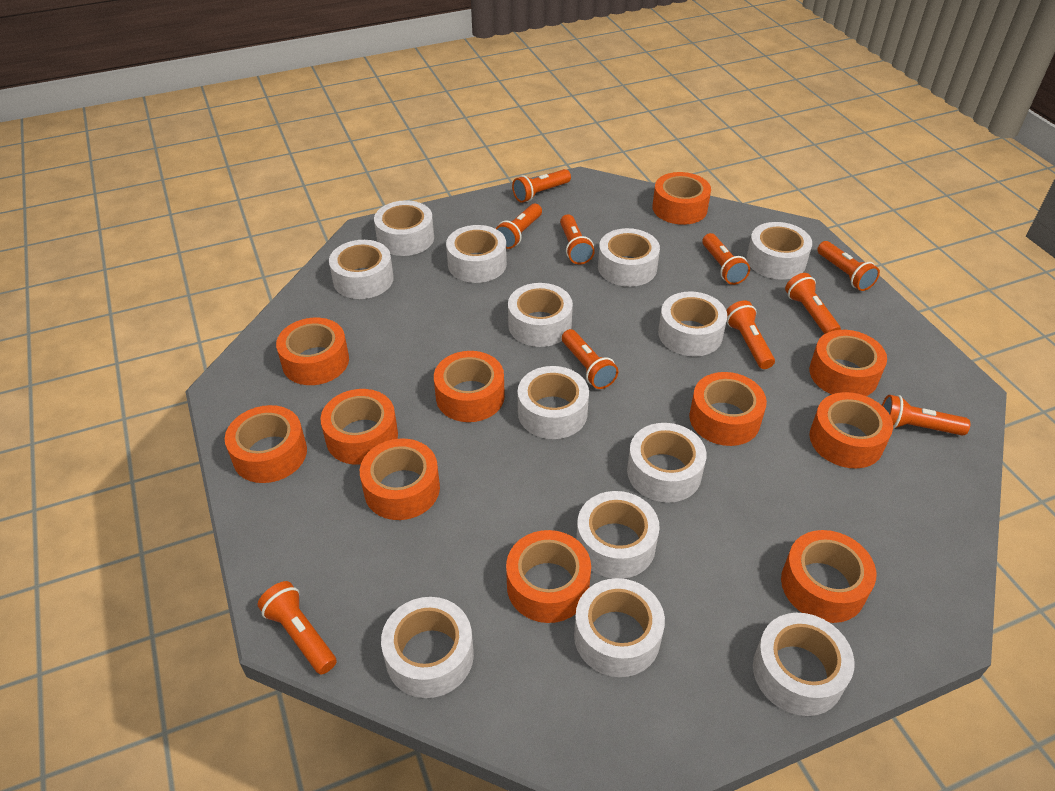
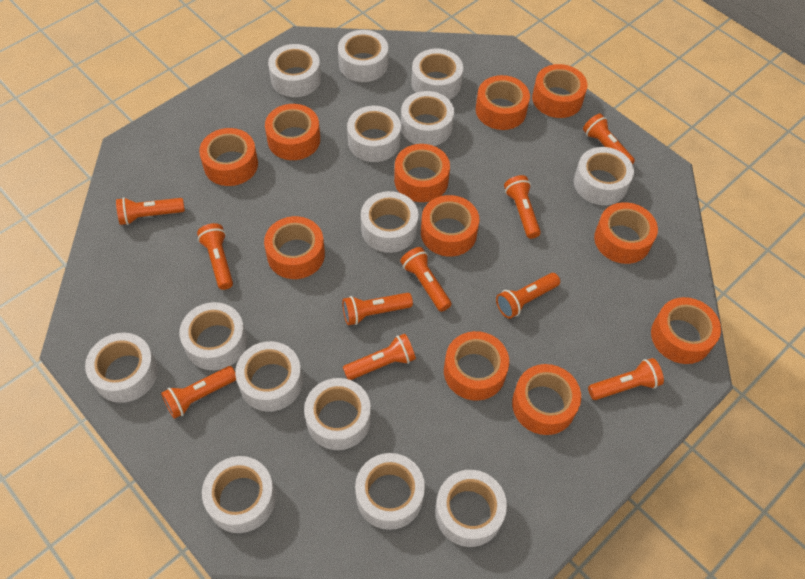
white tape: 13 -> 14

